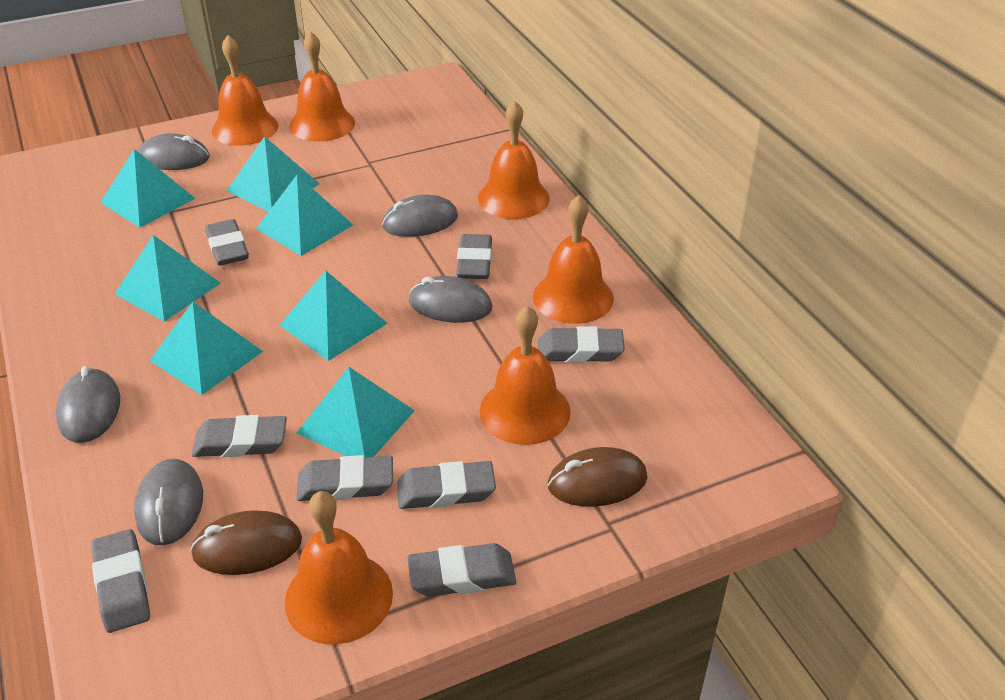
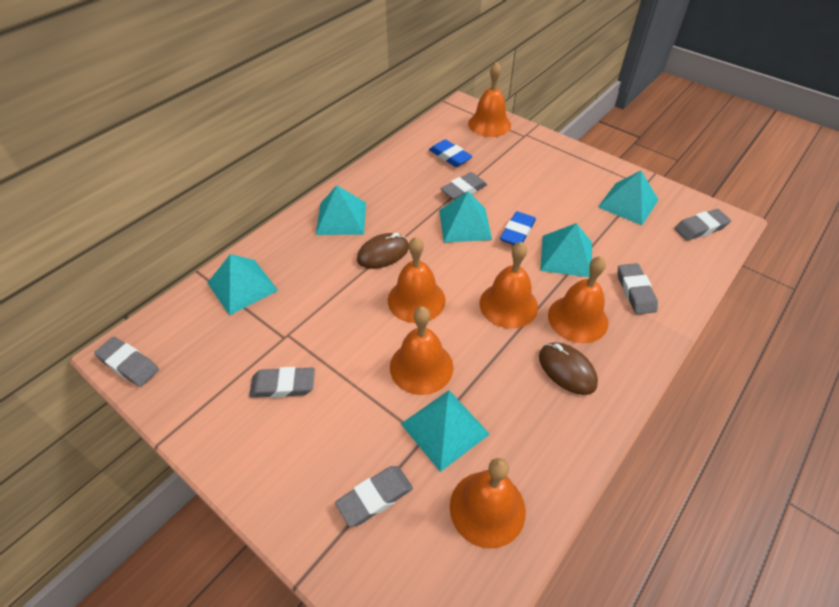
blue eraser: 0 -> 2
grey eraser: 8 -> 6
grey mouse: 5 -> 0
turquoise pyramid: 7 -> 6

